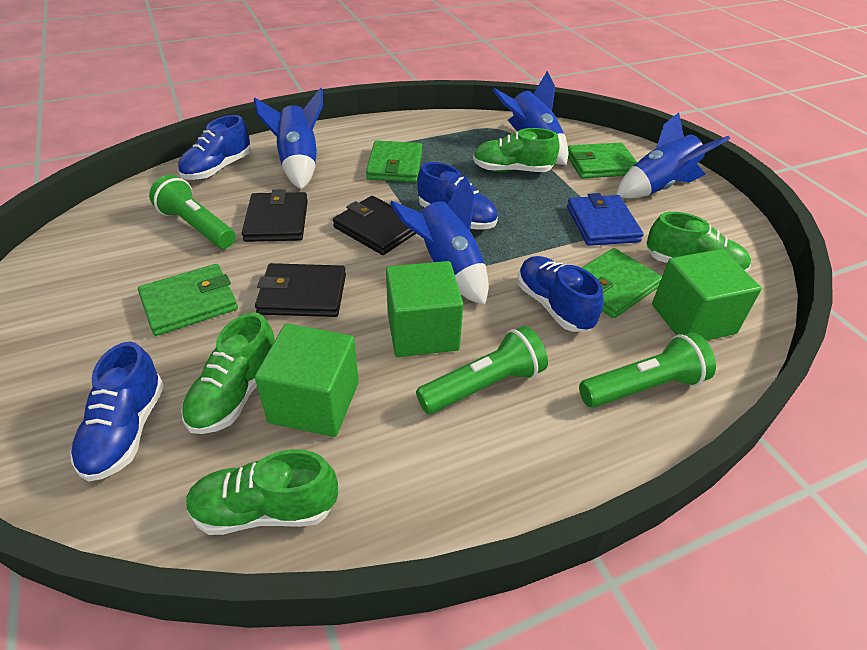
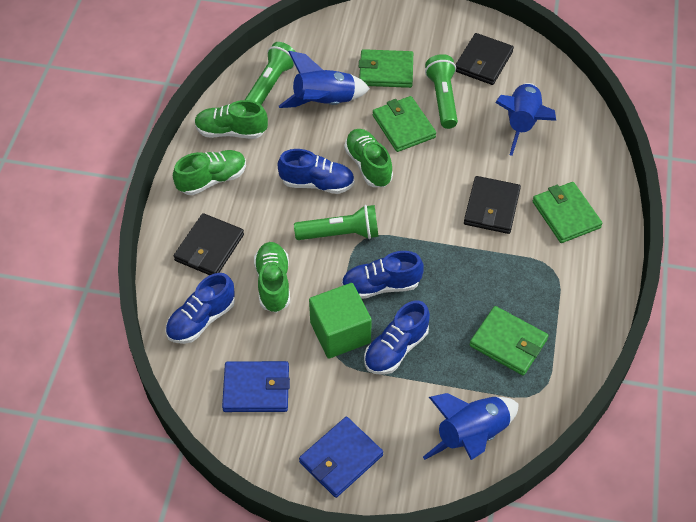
blue rocket: 4 -> 3
blue wallet: 1 -> 2
green cube: 3 -> 1

